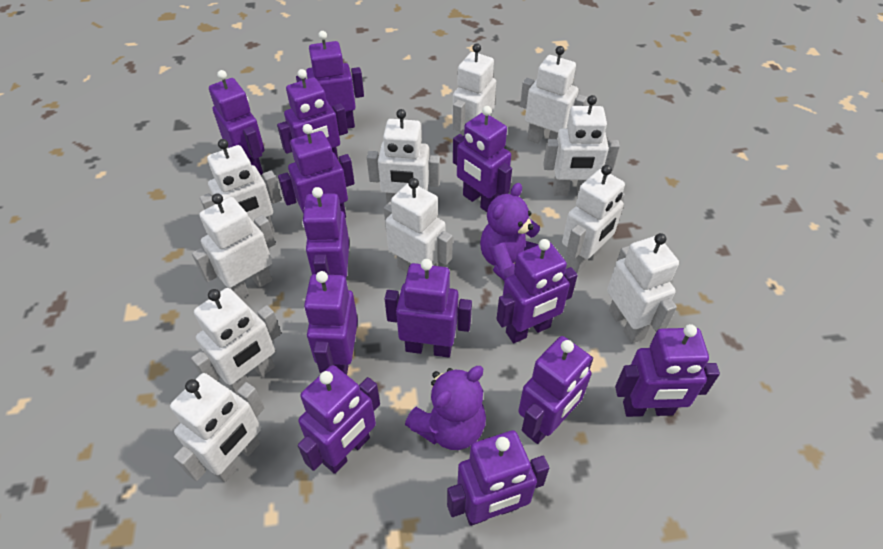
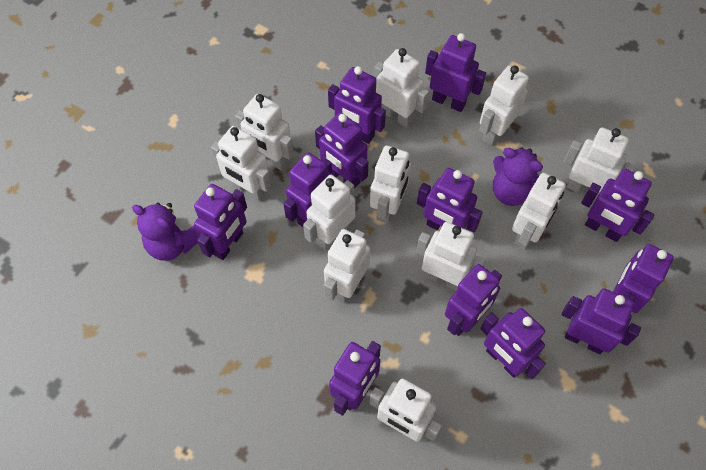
purple robot: 13 -> 12

